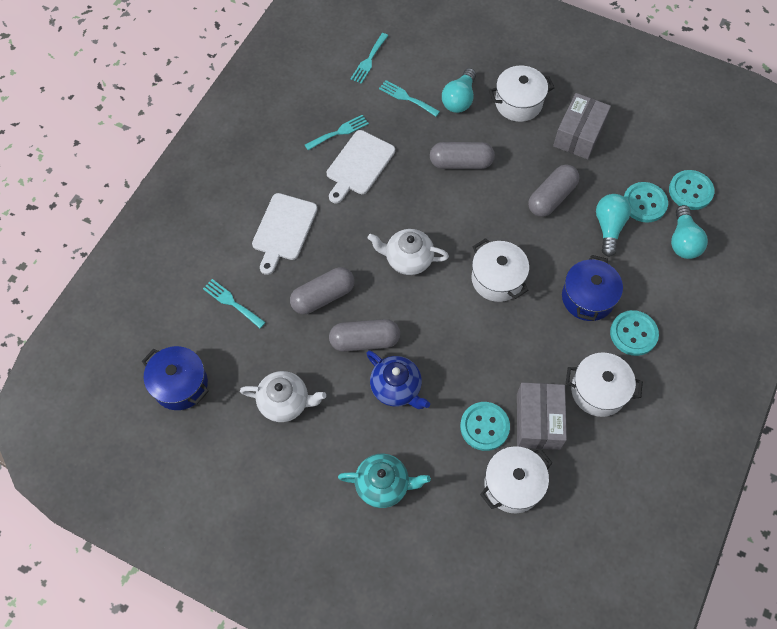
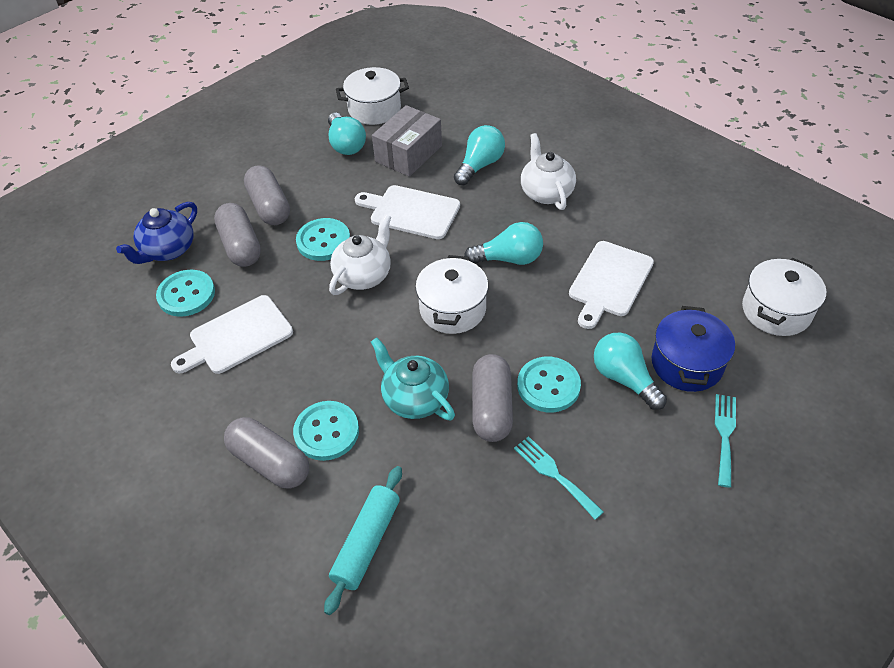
blue pot: 2 -> 1
grey box: 2 -> 1
turquoise fork: 4 -> 2
turquoise light bulb: 3 -> 4
turquoise rolling pin: 0 -> 1
white cutting board: 2 -> 3
white pot: 4 -> 3

